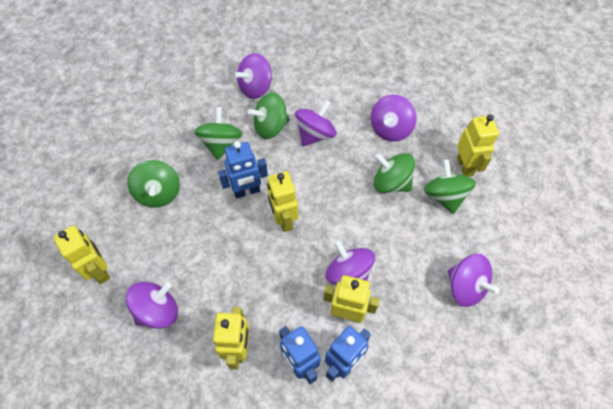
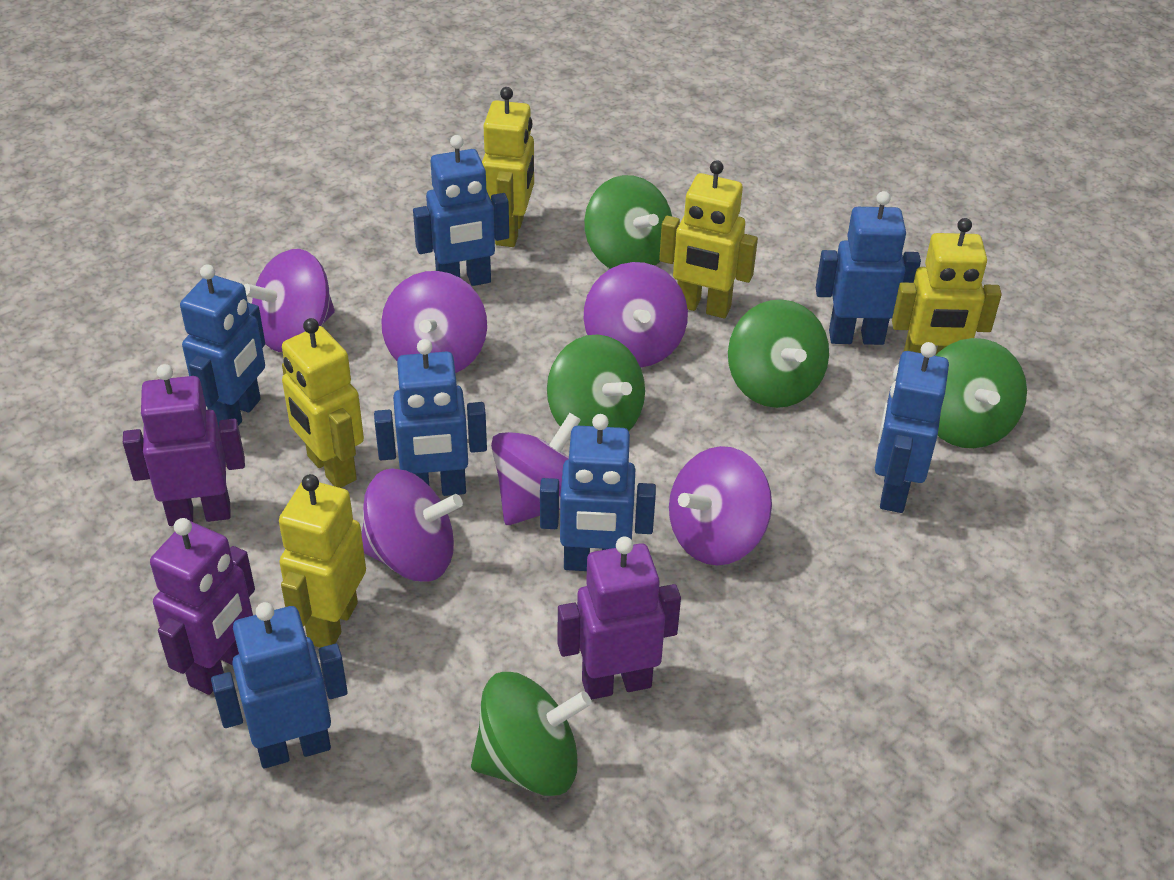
blue robot: 3 -> 7
purple robot: 0 -> 3

